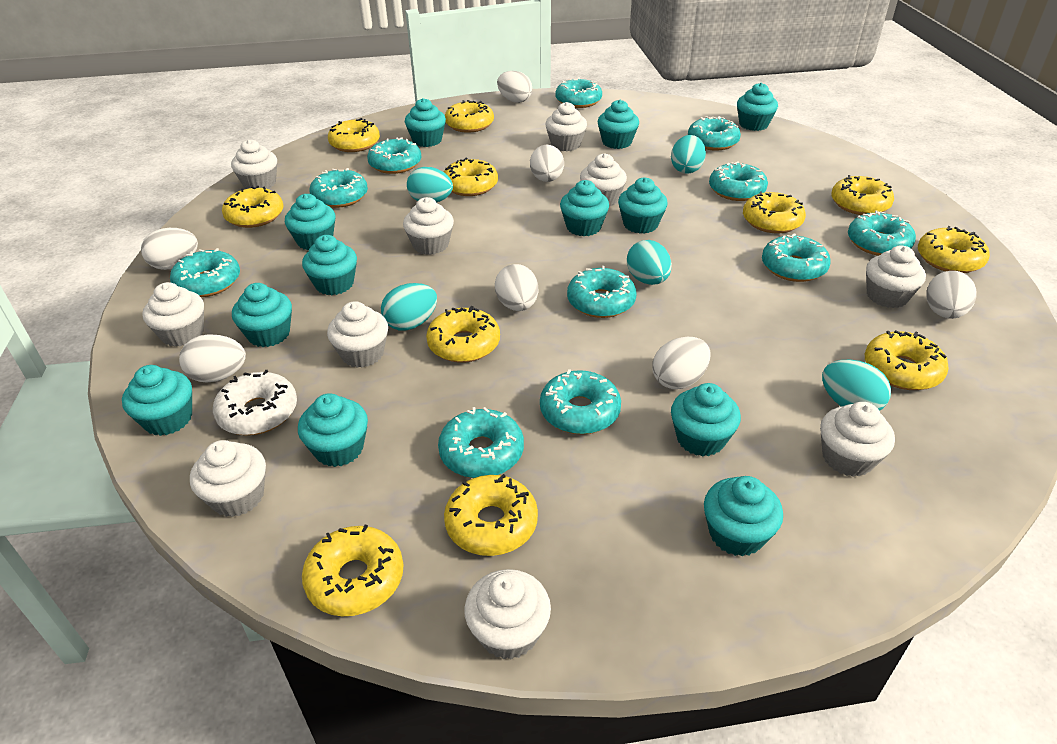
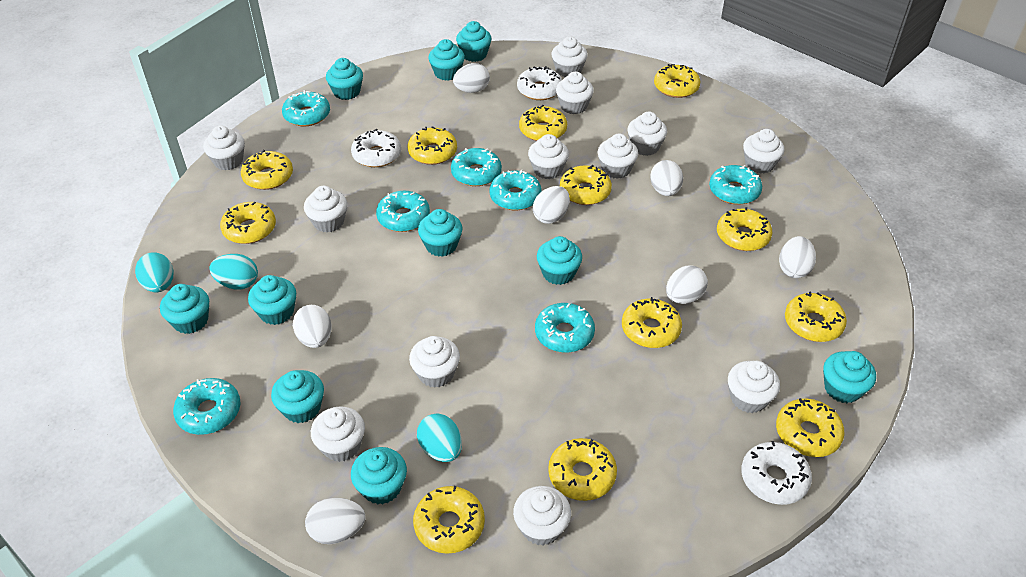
turquoise cupcake: 12 -> 10
turquoise donut: 11 -> 7
turquoise egg: 5 -> 3
white cupcake: 10 -> 12
white donut: 1 -> 3
yellow donut: 11 -> 12

